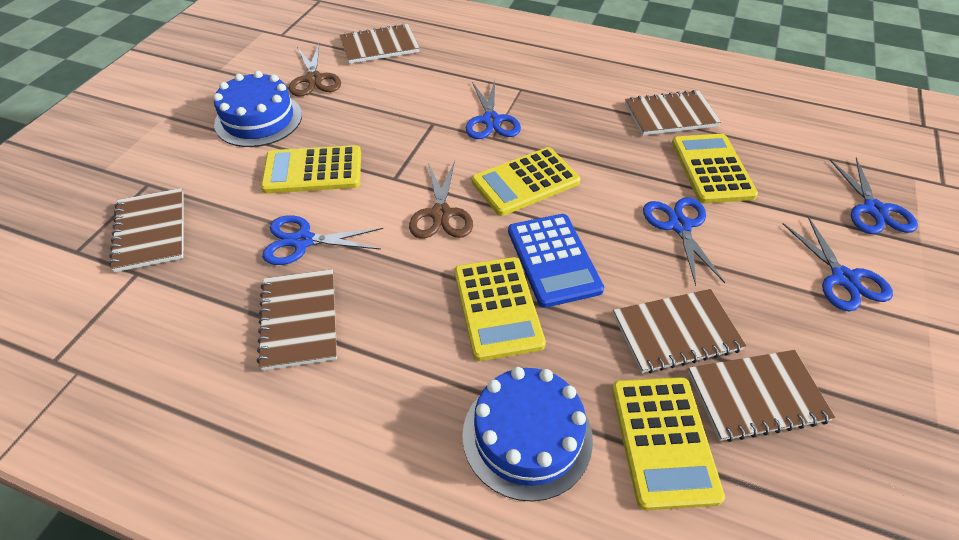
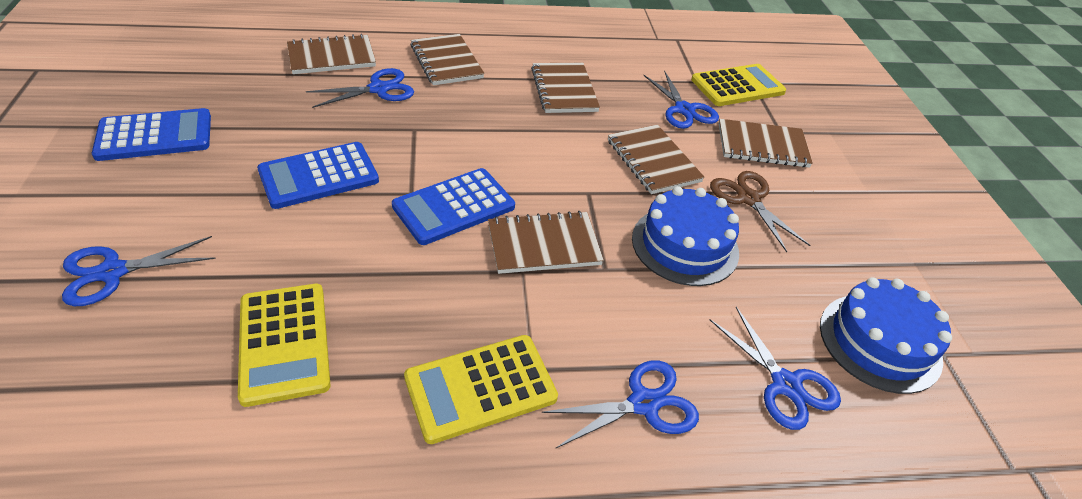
blue calculator: 1 -> 3
brown scissors: 2 -> 1
yellow calculator: 5 -> 3

